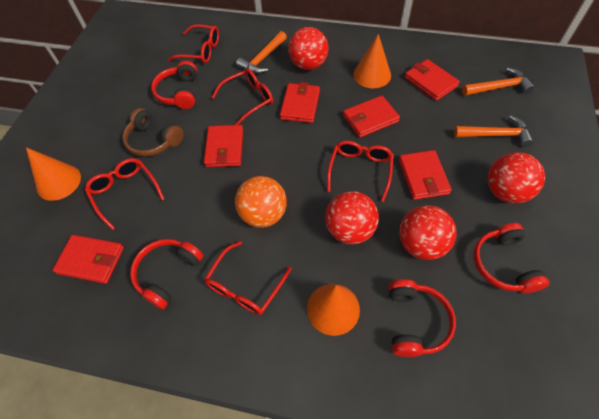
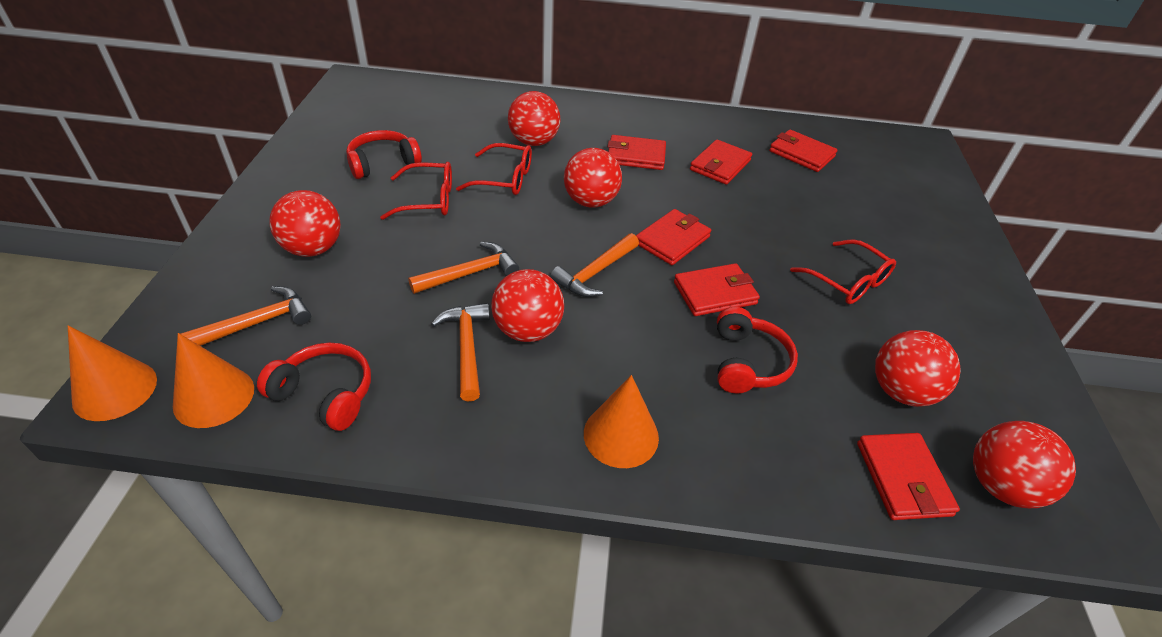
brown headphones: 1 -> 0
orange ball: 1 -> 0
orange hammer: 3 -> 4
red ball: 4 -> 6
red glasses: 5 -> 3
red headphones: 4 -> 3

